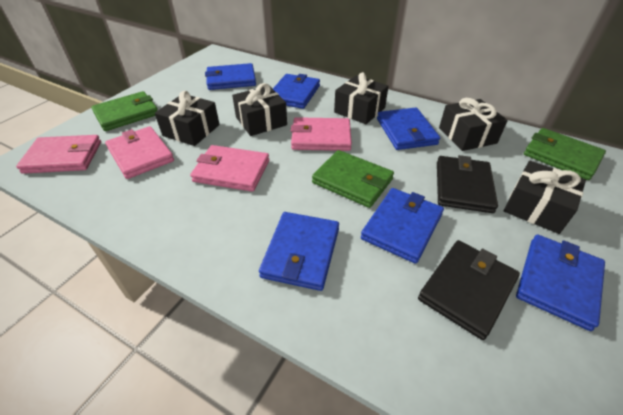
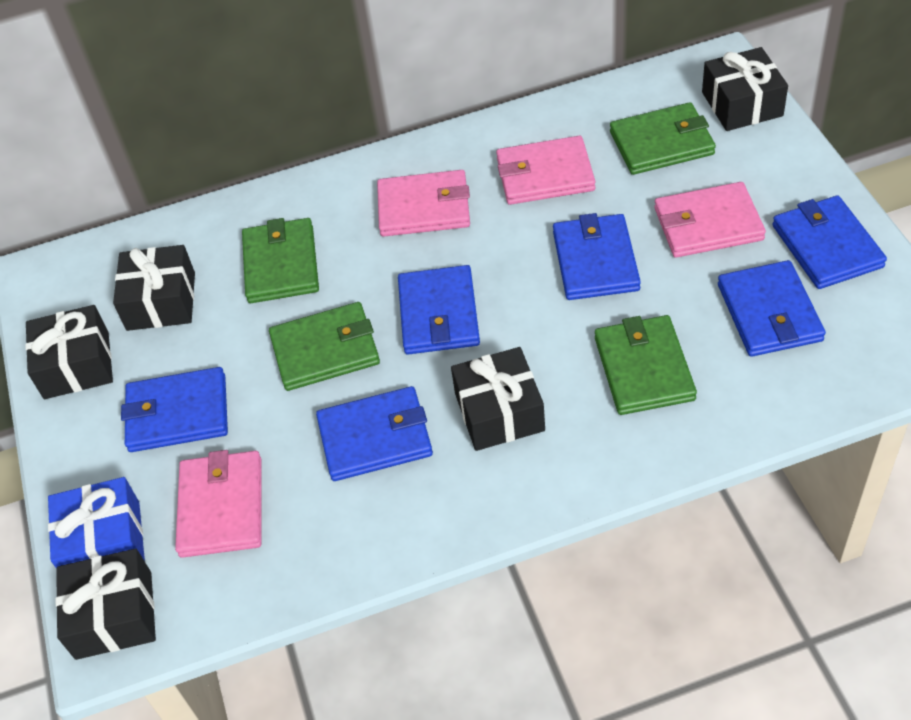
black wallet: 2 -> 0
blue gift: 0 -> 1
green wallet: 3 -> 4

